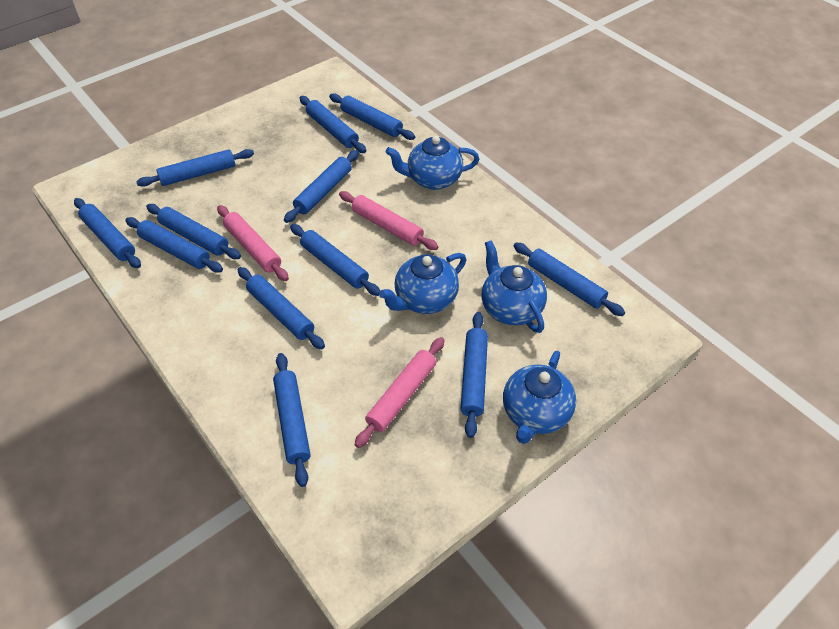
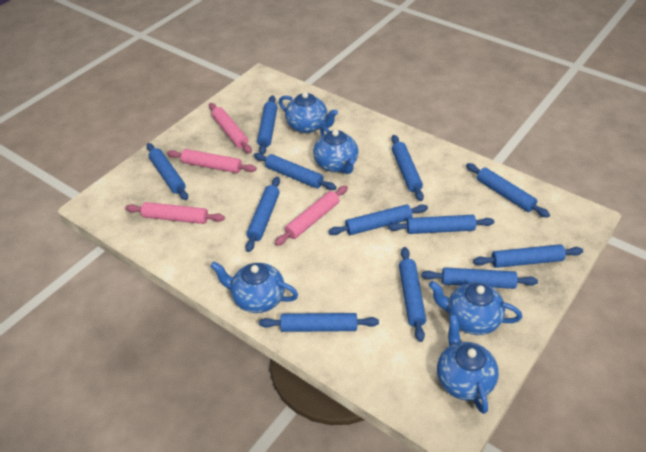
blue teapot: 4 -> 5
pink rolling pin: 3 -> 4

